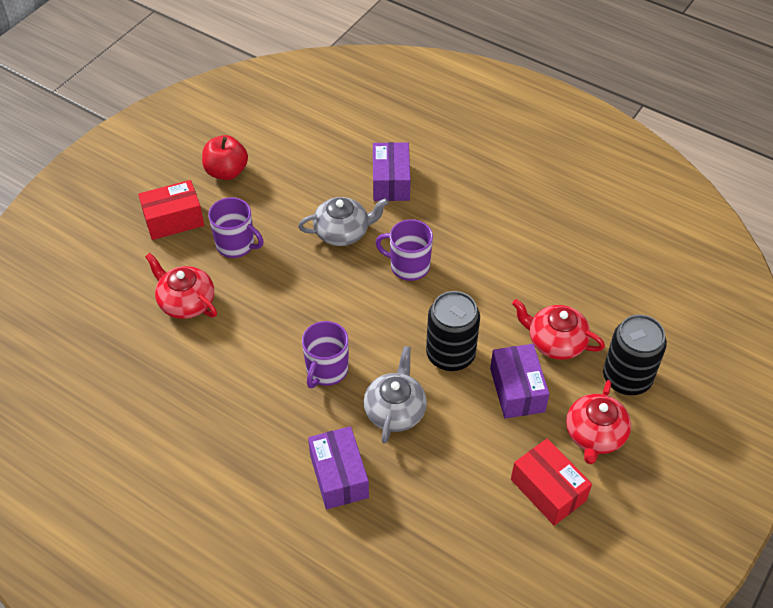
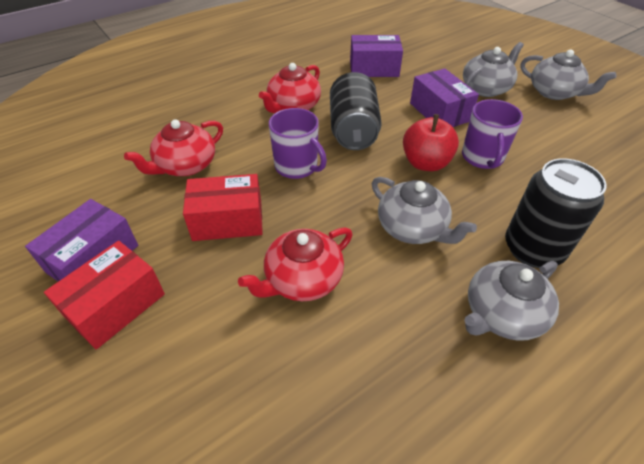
grey teapot: 2 -> 4
purple mug: 3 -> 2

